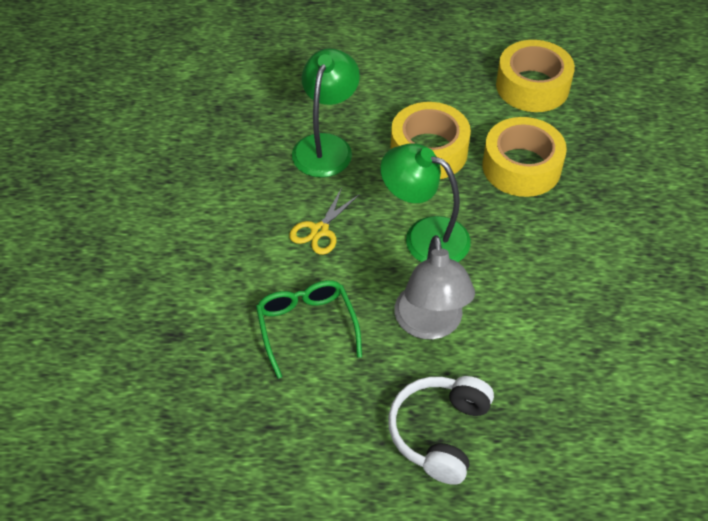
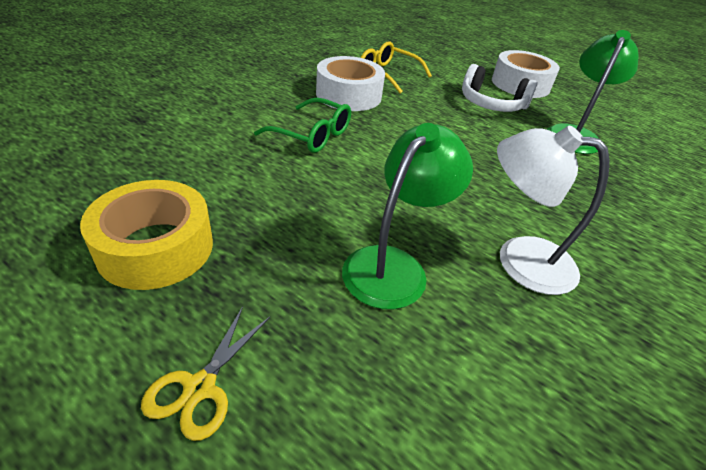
grey lamp: 1 -> 0
white lamp: 0 -> 1
white tape: 0 -> 2
yellow glasses: 0 -> 1
yellow tape: 3 -> 1

